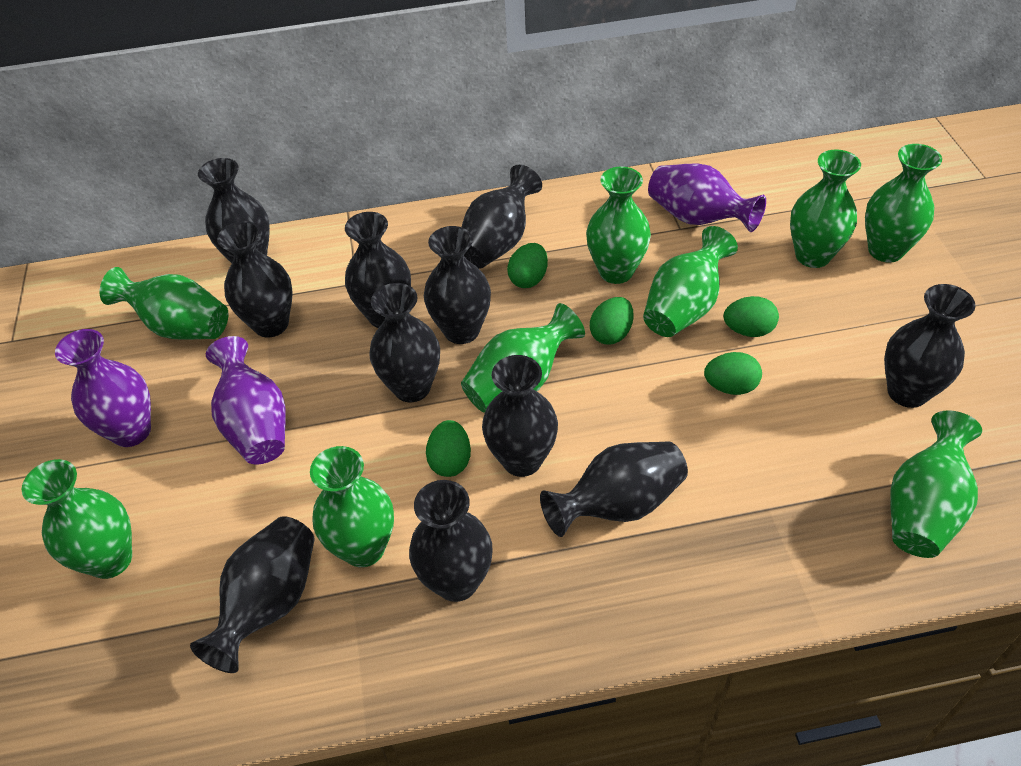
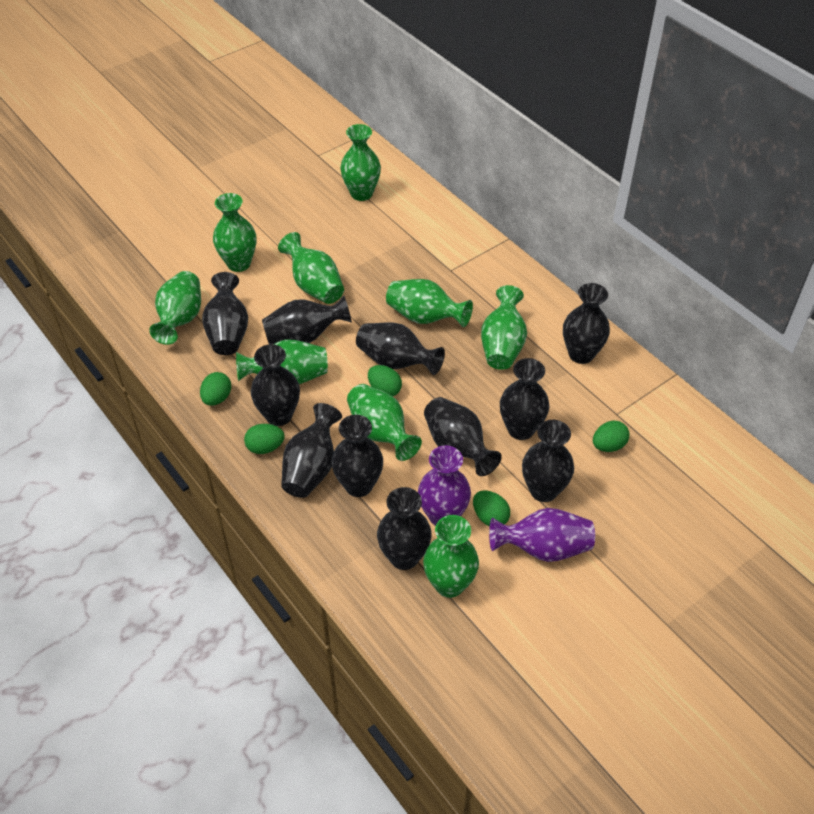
purple vase: 3 -> 2

